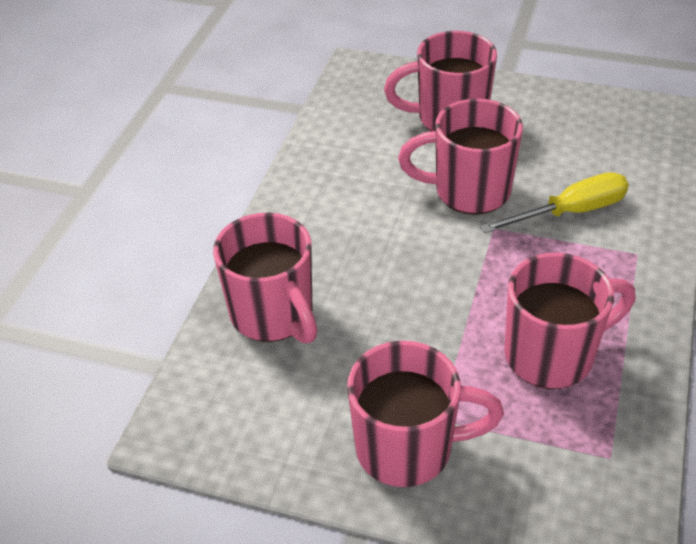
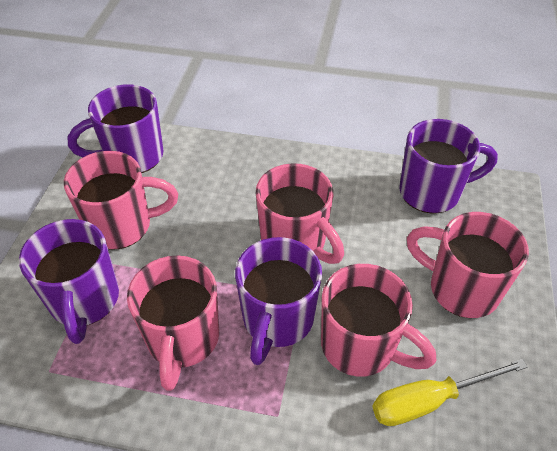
purple mug: 0 -> 4

